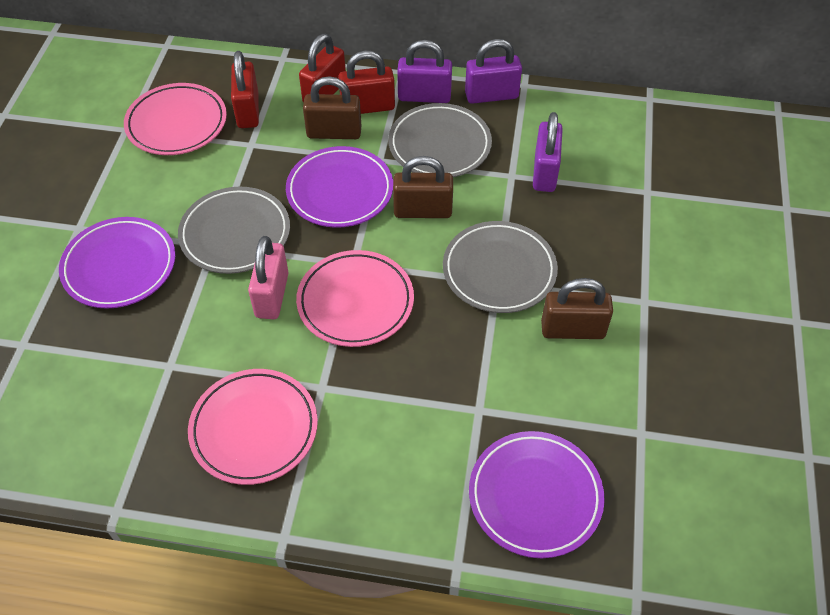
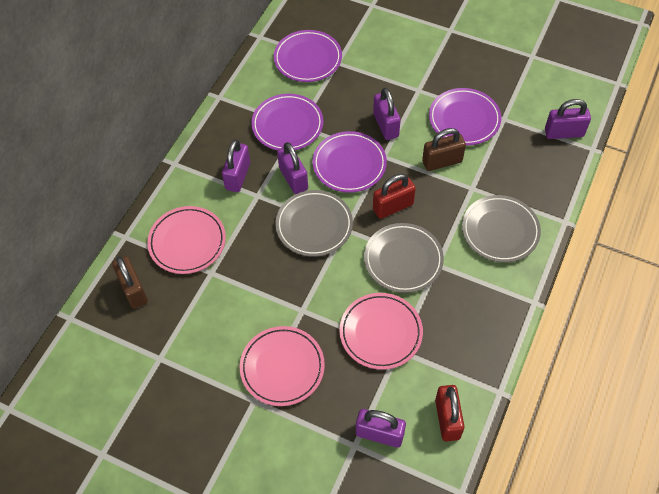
brown padlock: 3 -> 2
pink padlock: 1 -> 0
purple padlock: 3 -> 5
purple plate: 3 -> 4
red padlock: 3 -> 2

